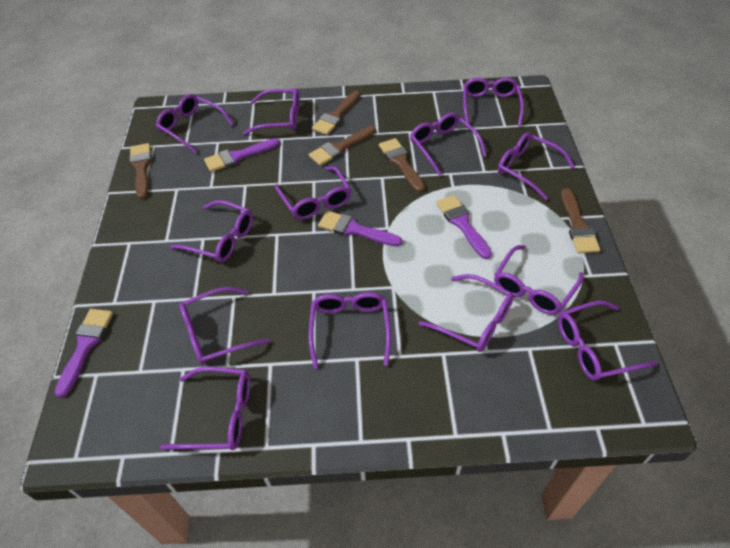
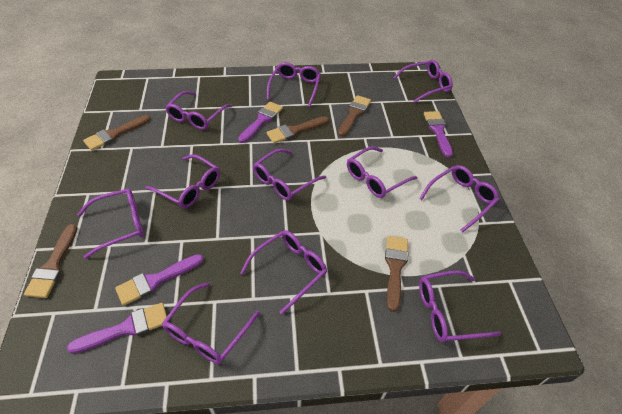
purple glasses: 13 -> 11

